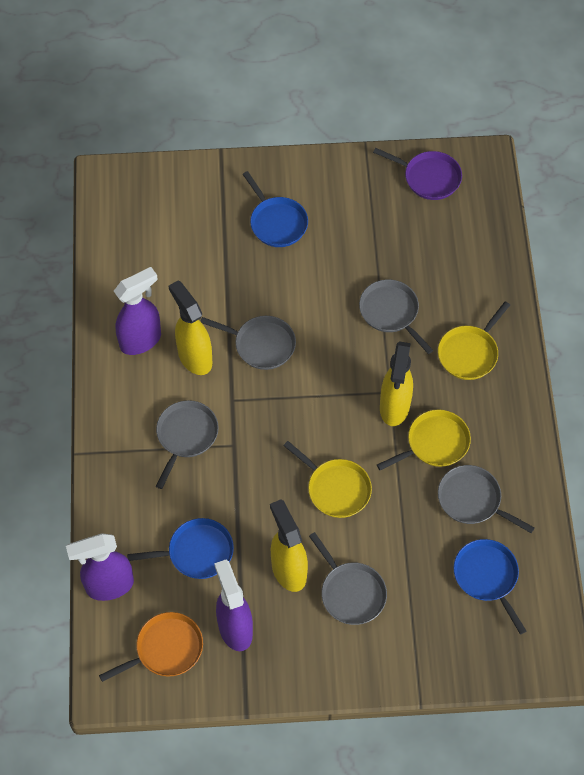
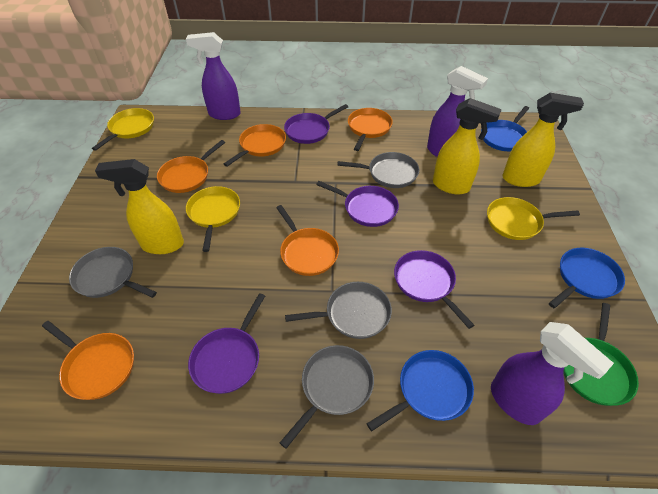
green pan: 0 -> 1
grey pan: 5 -> 4
orange pan: 1 -> 5
purple pan: 1 -> 4

